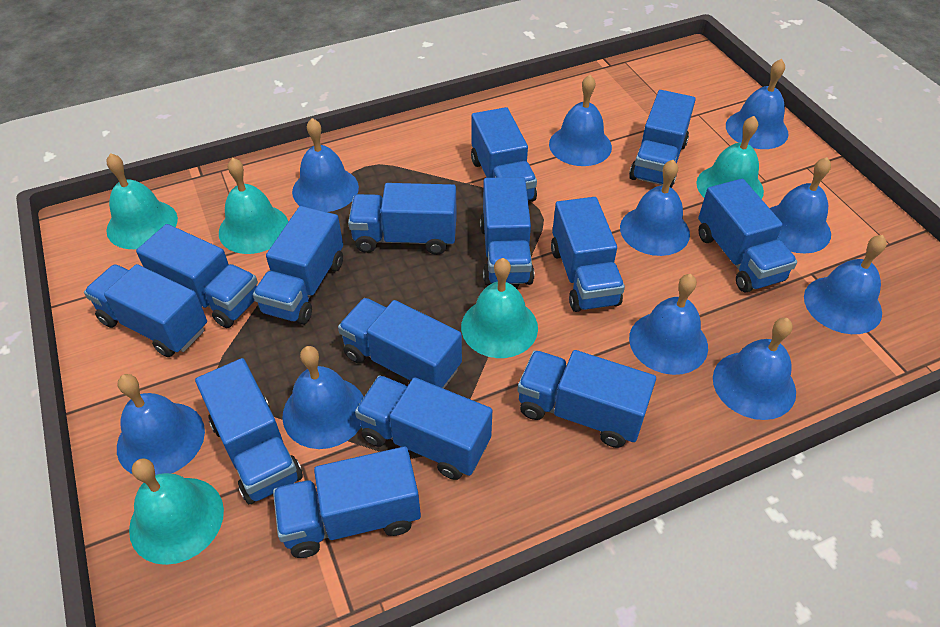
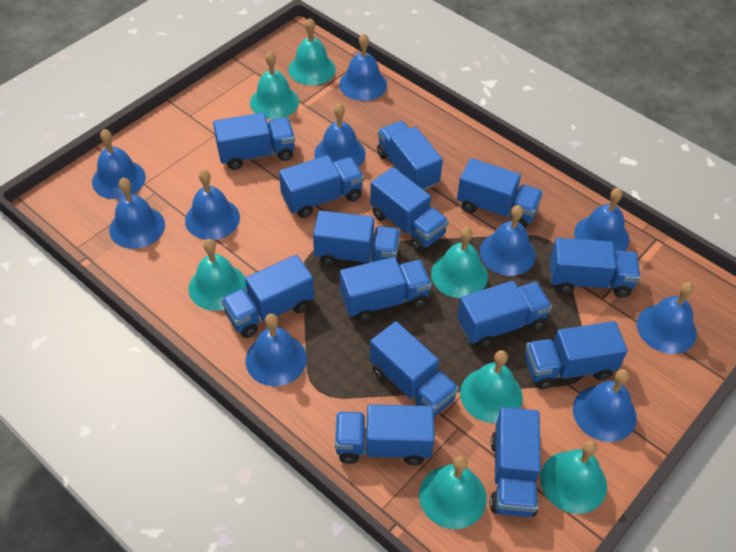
turquoise bell: 5 -> 7

